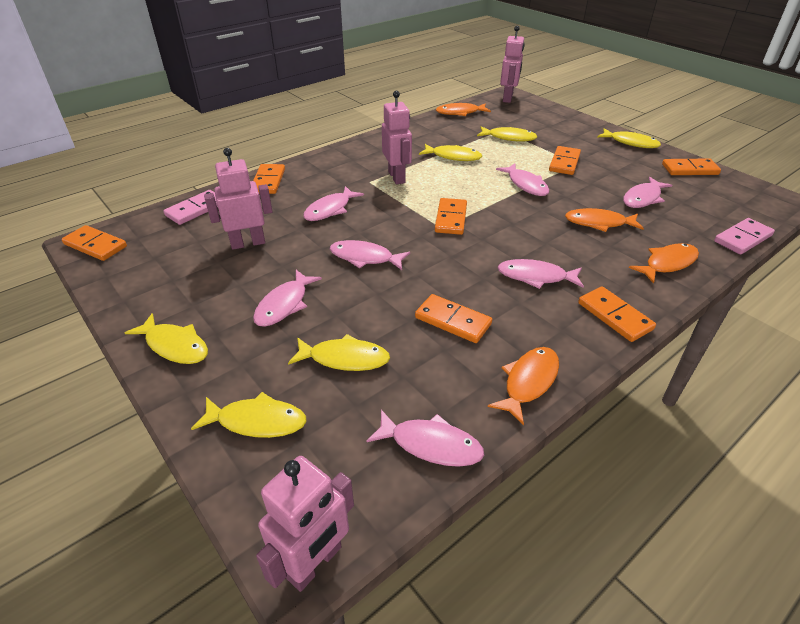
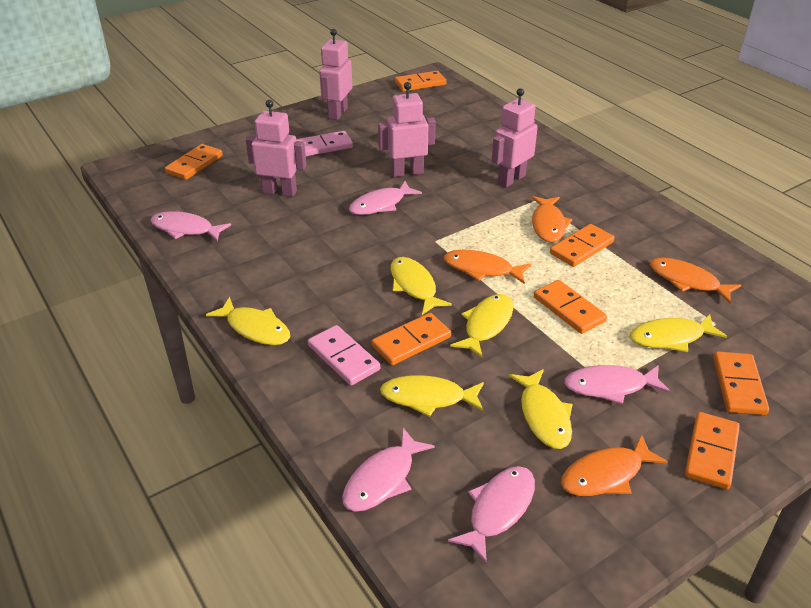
pink fish: 7 -> 5

